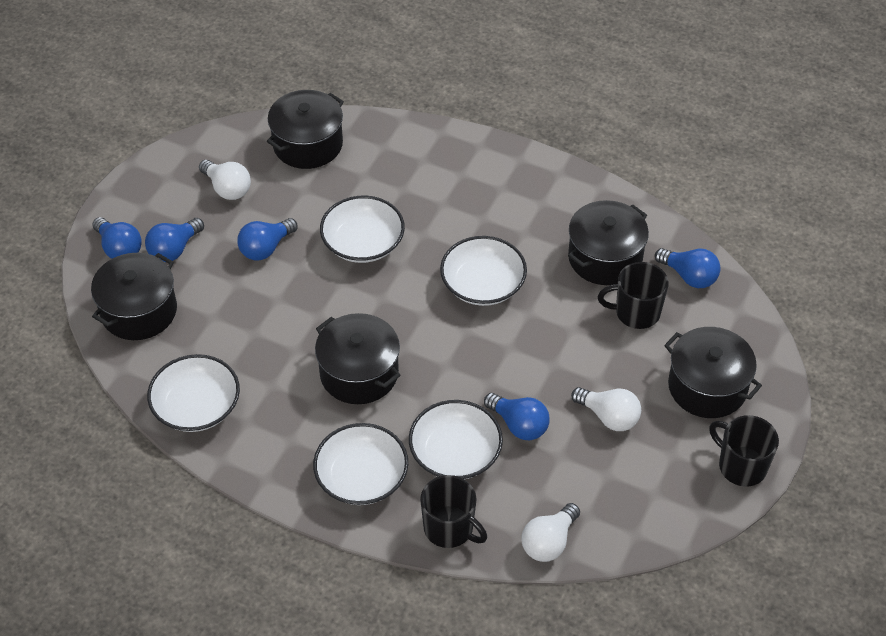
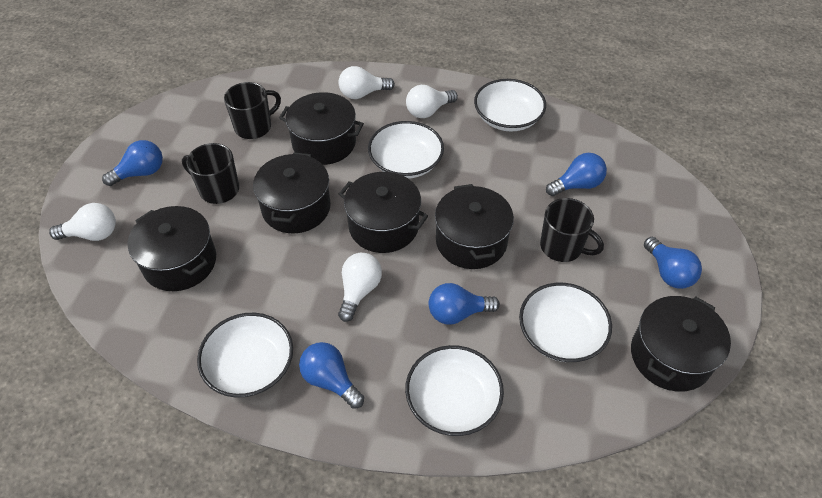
black pot: 5 -> 6
white light bulb: 3 -> 4

